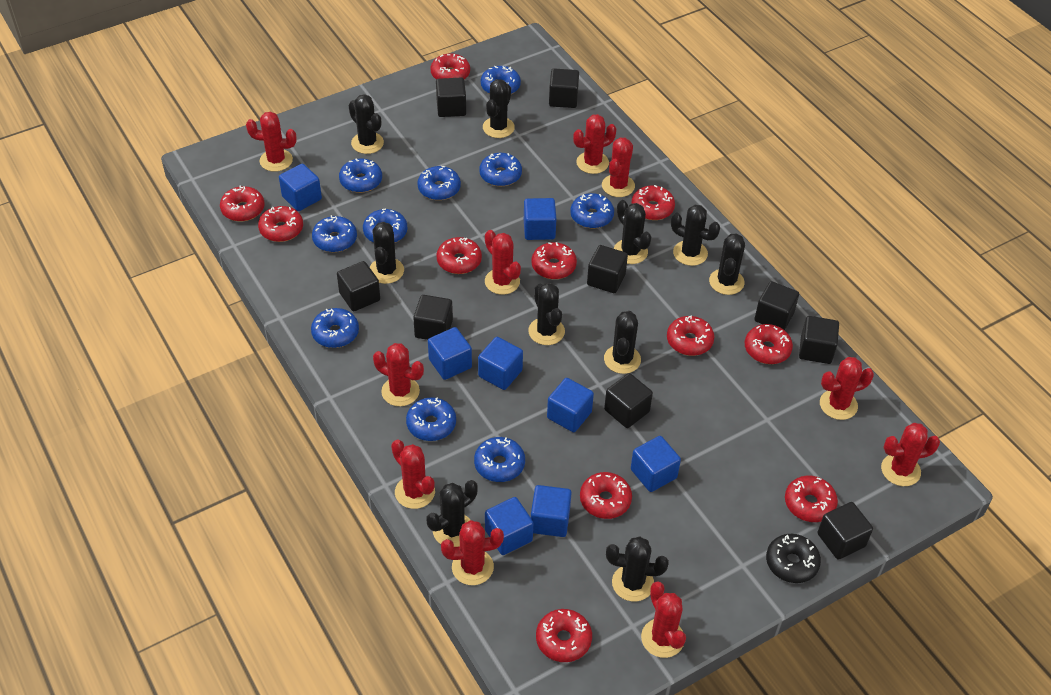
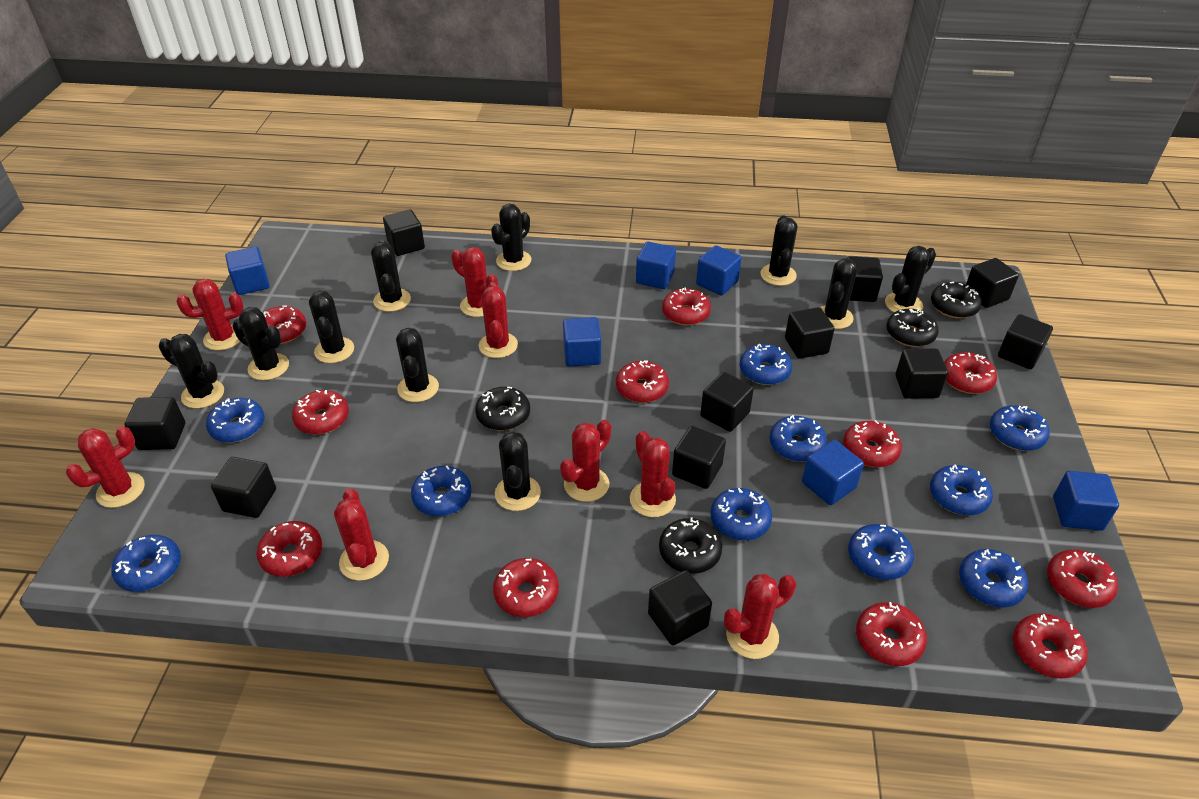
black cube: 9 -> 11
black donut: 1 -> 4
blue cube: 8 -> 6
red cactus: 10 -> 8

